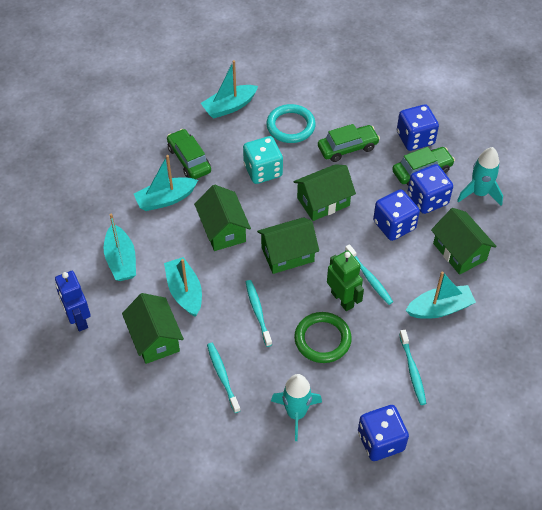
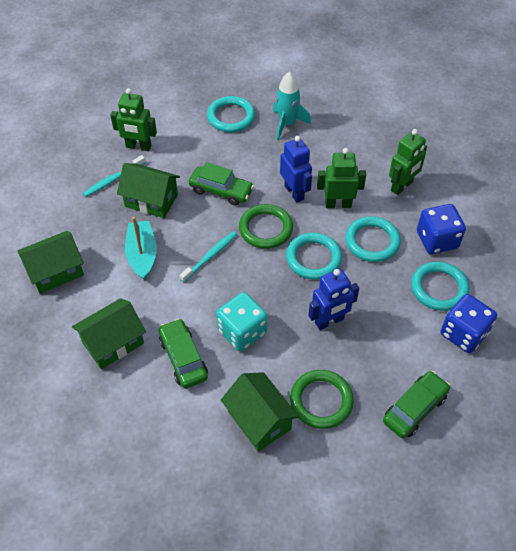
blue dice: 4 -> 2
blue robot: 1 -> 2
green house: 5 -> 4
green ring: 1 -> 2
green robot: 1 -> 3
turquoise boat: 5 -> 1
turquoise ring: 1 -> 4
turquoise rocket: 2 -> 1
turquoise toothbrush: 4 -> 2

